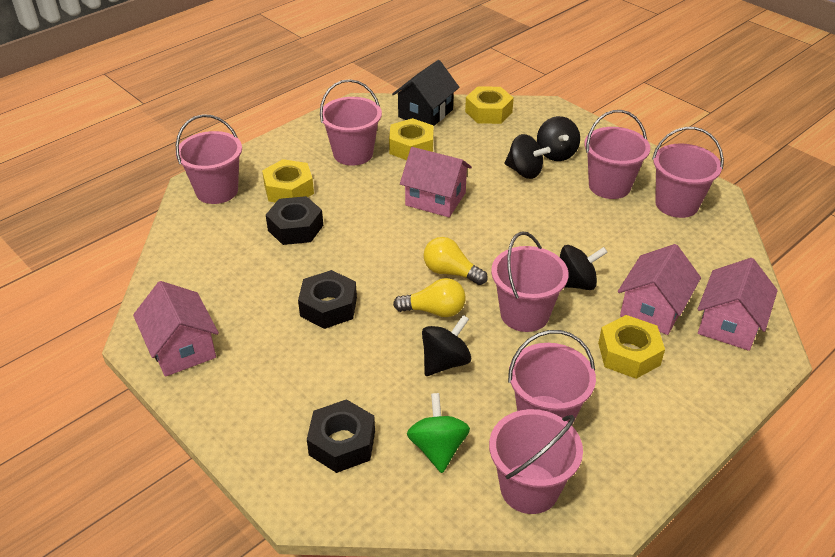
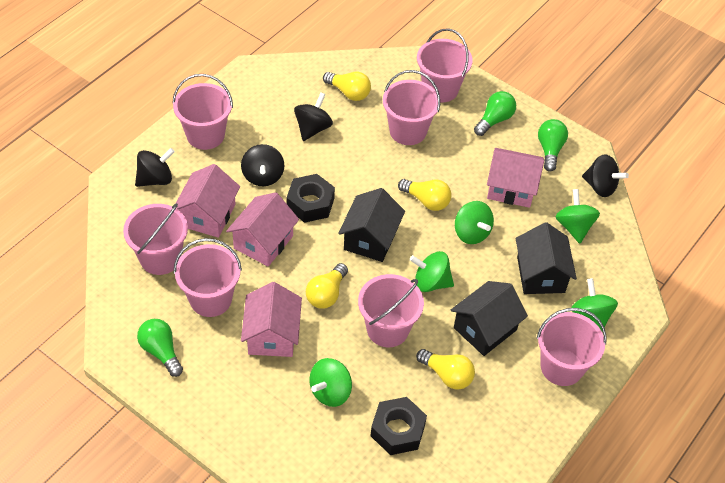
black house: 1 -> 3
black nut: 3 -> 2
green light bulb: 0 -> 3
green spinning top: 1 -> 5
yellow light bulb: 2 -> 4
yellow nut: 4 -> 0

